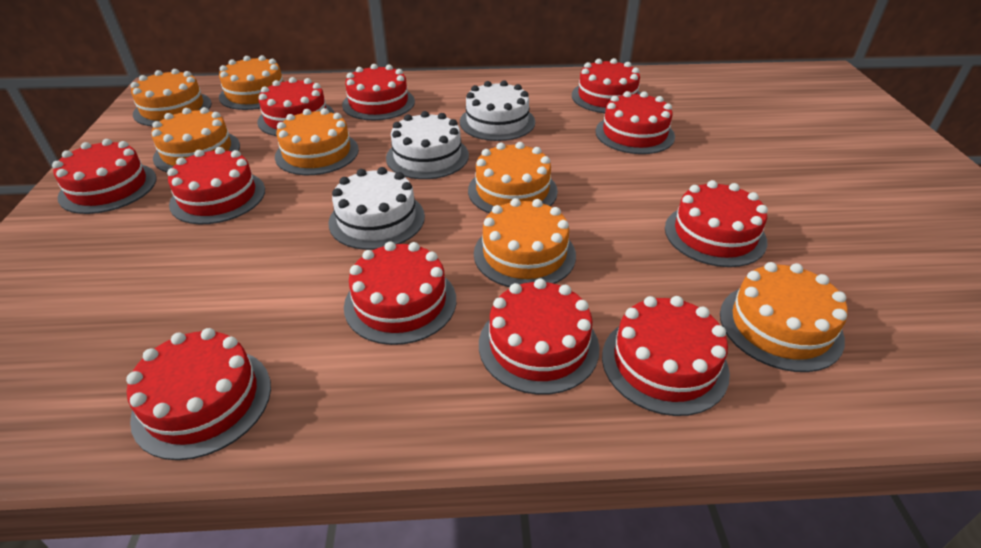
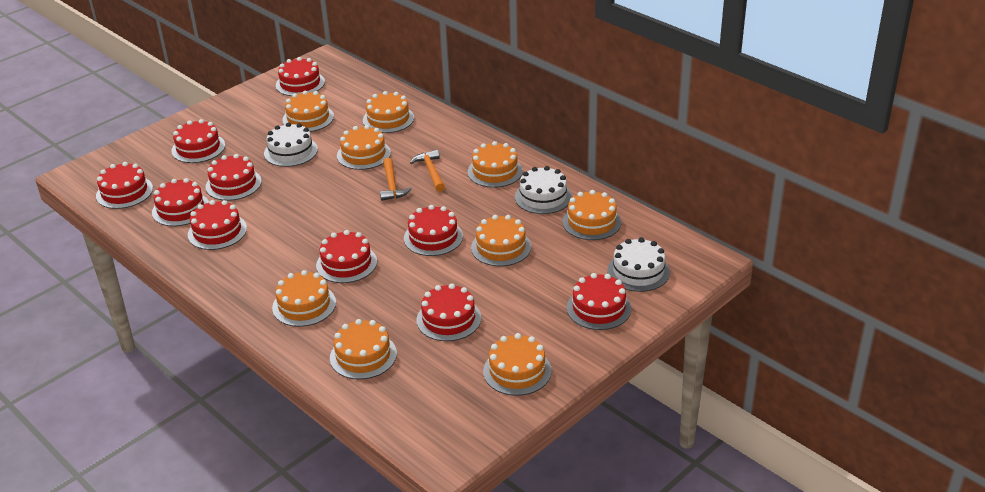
orange cake: 7 -> 9
orange hammer: 0 -> 2
red cake: 11 -> 10

